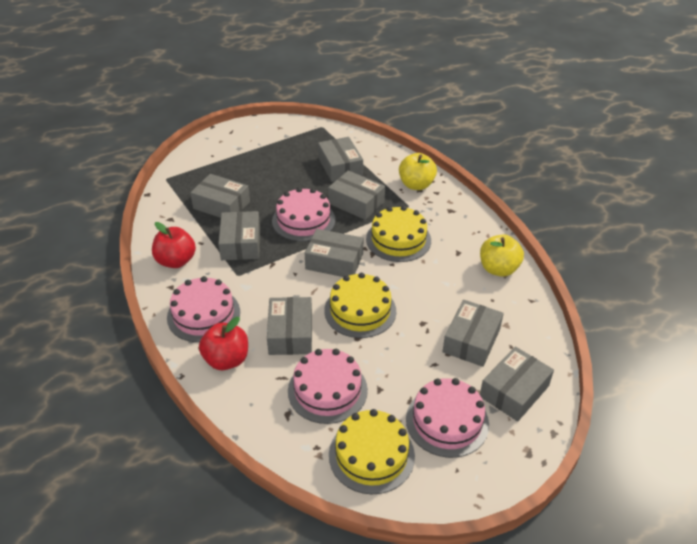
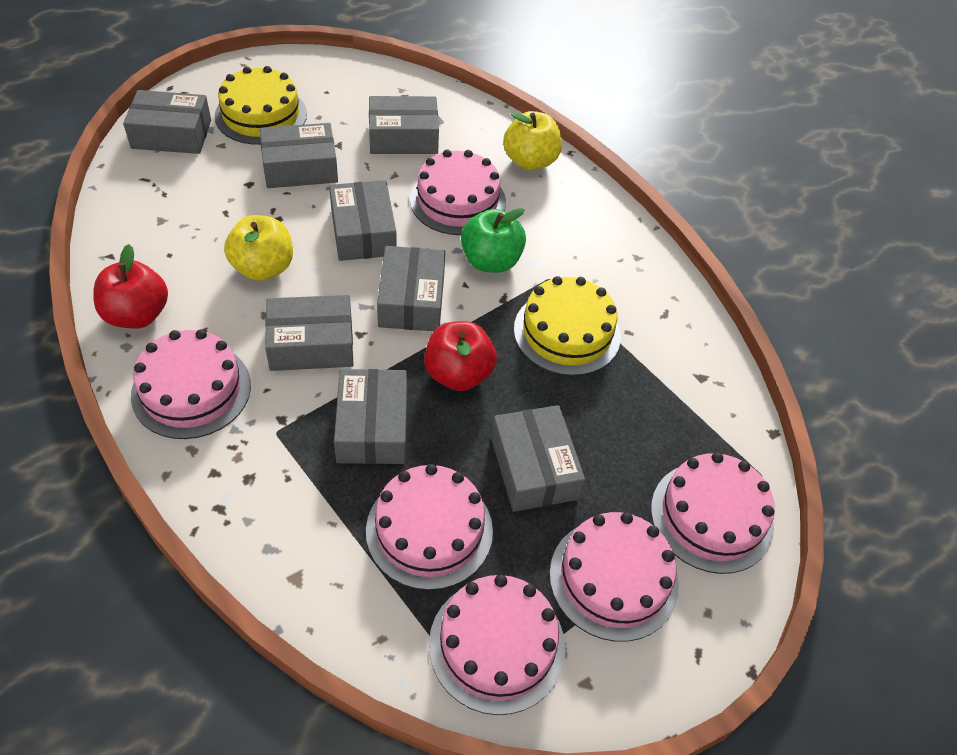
green apple: 0 -> 1
pink cake: 4 -> 6
yellow cake: 3 -> 2

